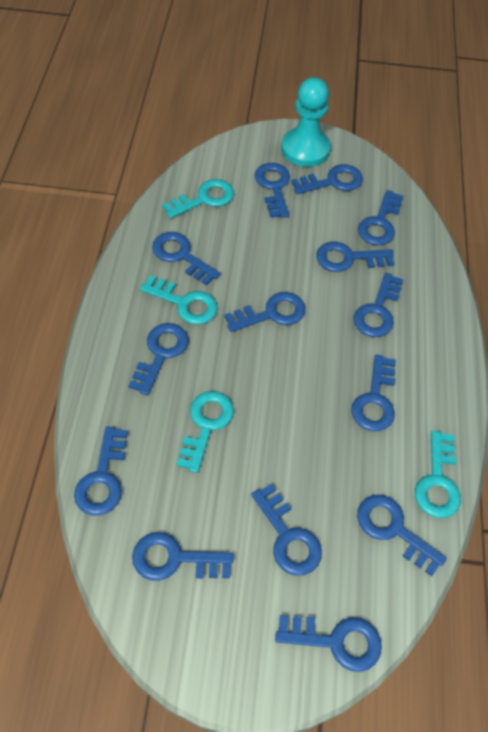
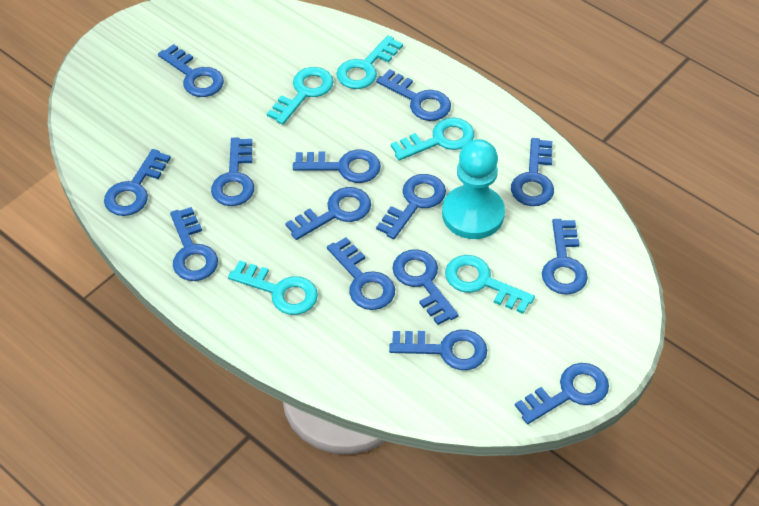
turquoise key: 4 -> 5

